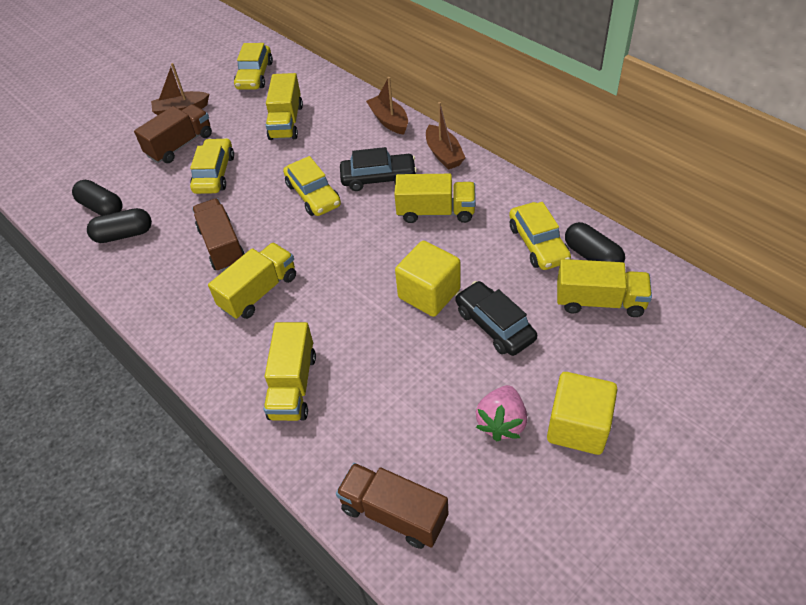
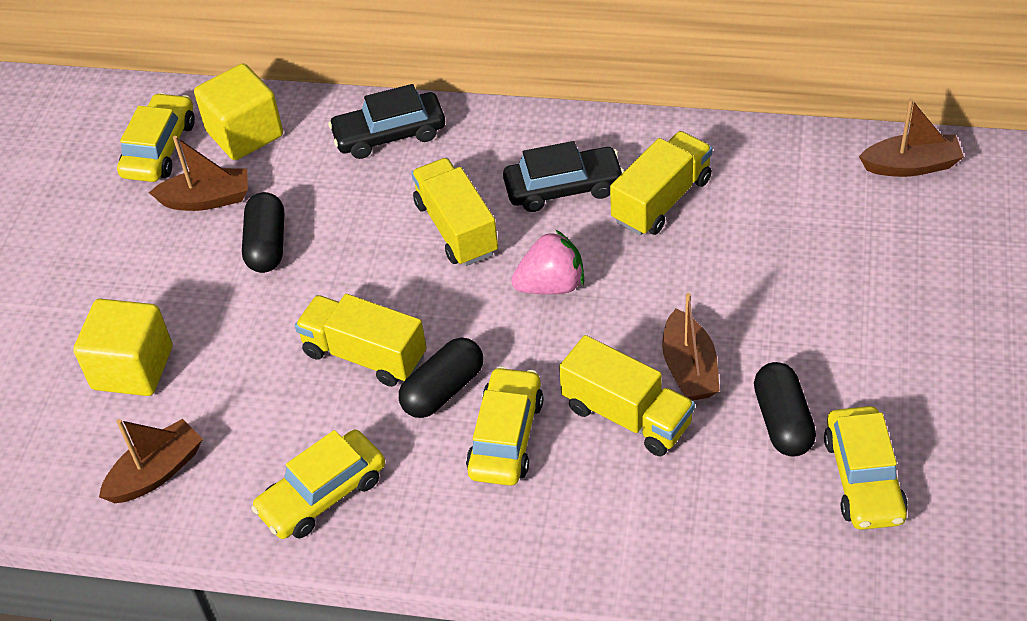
brown boat: 3 -> 4
brown truck: 3 -> 0
yellow truck: 5 -> 4

